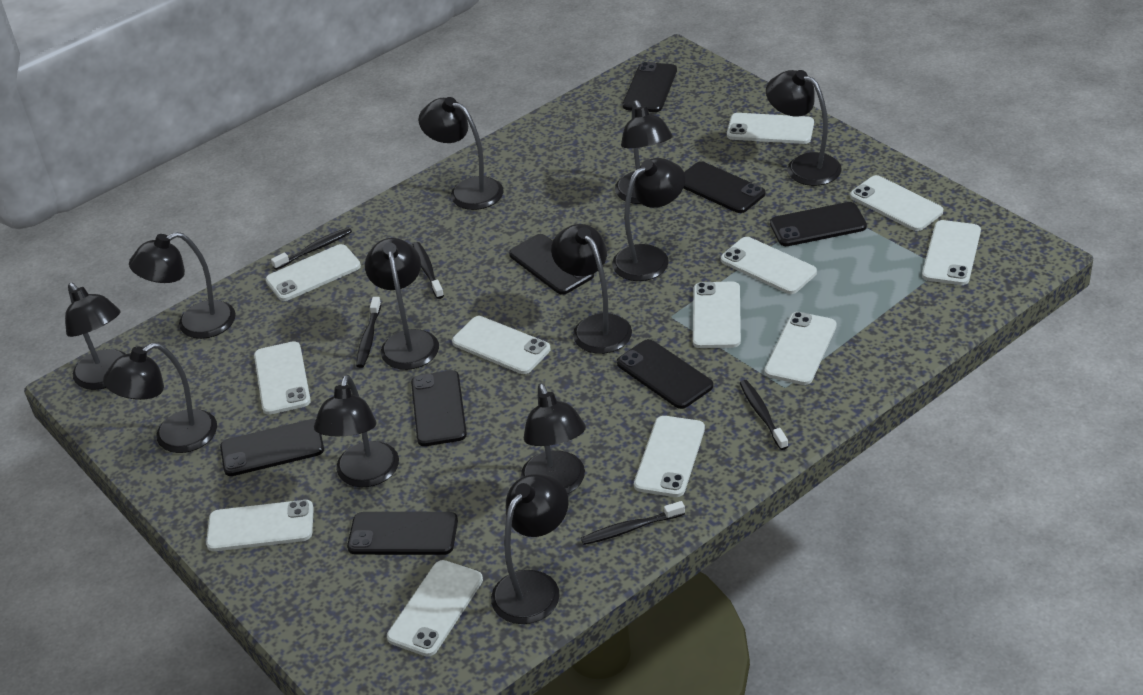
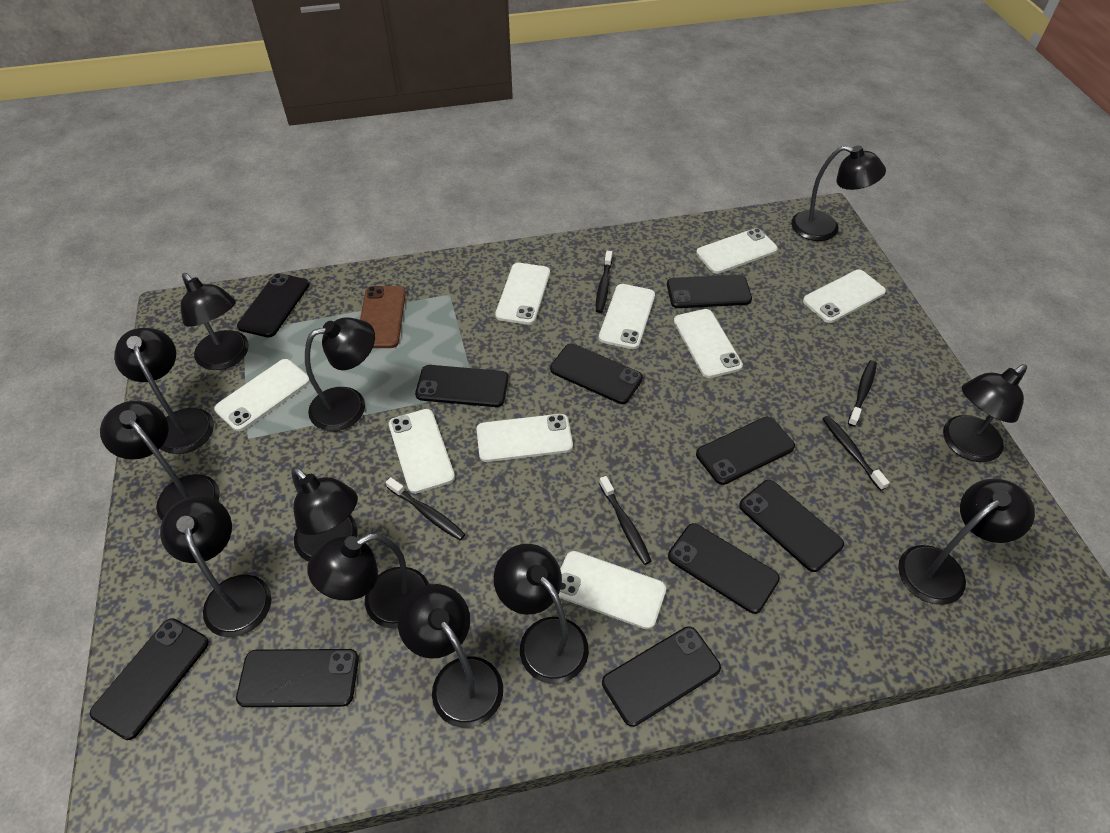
black phone: 8 -> 10
brown phone: 0 -> 1
white phone: 12 -> 9

